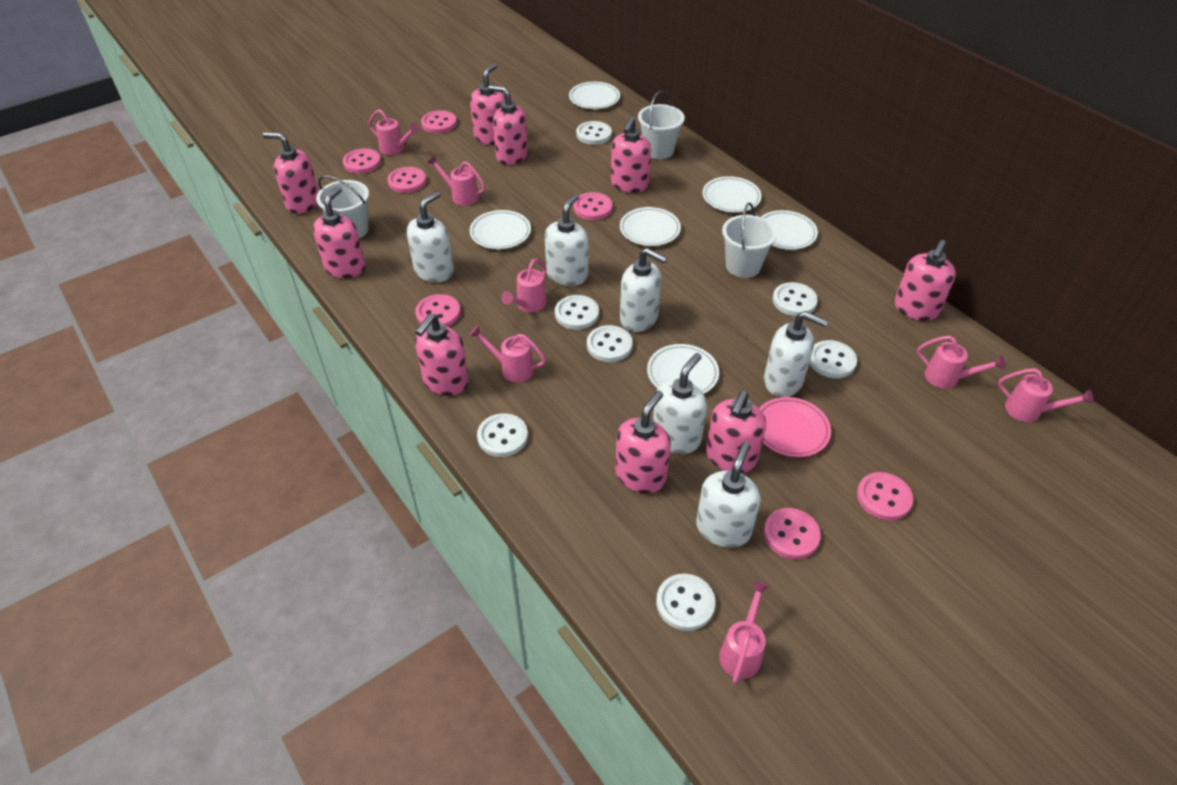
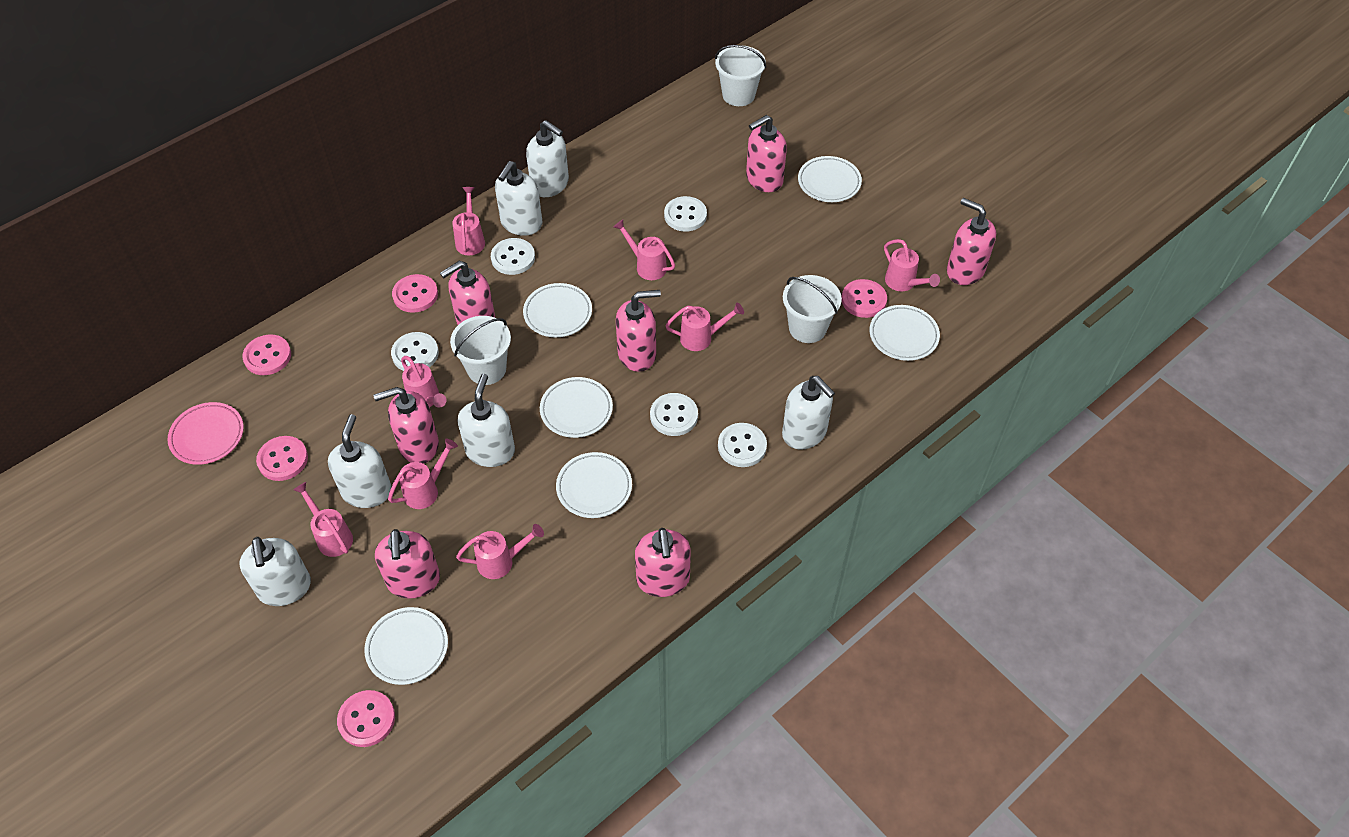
pink button: 7 -> 5
pink soap dispenser: 9 -> 7
pink watering can: 7 -> 8
white button: 7 -> 5

